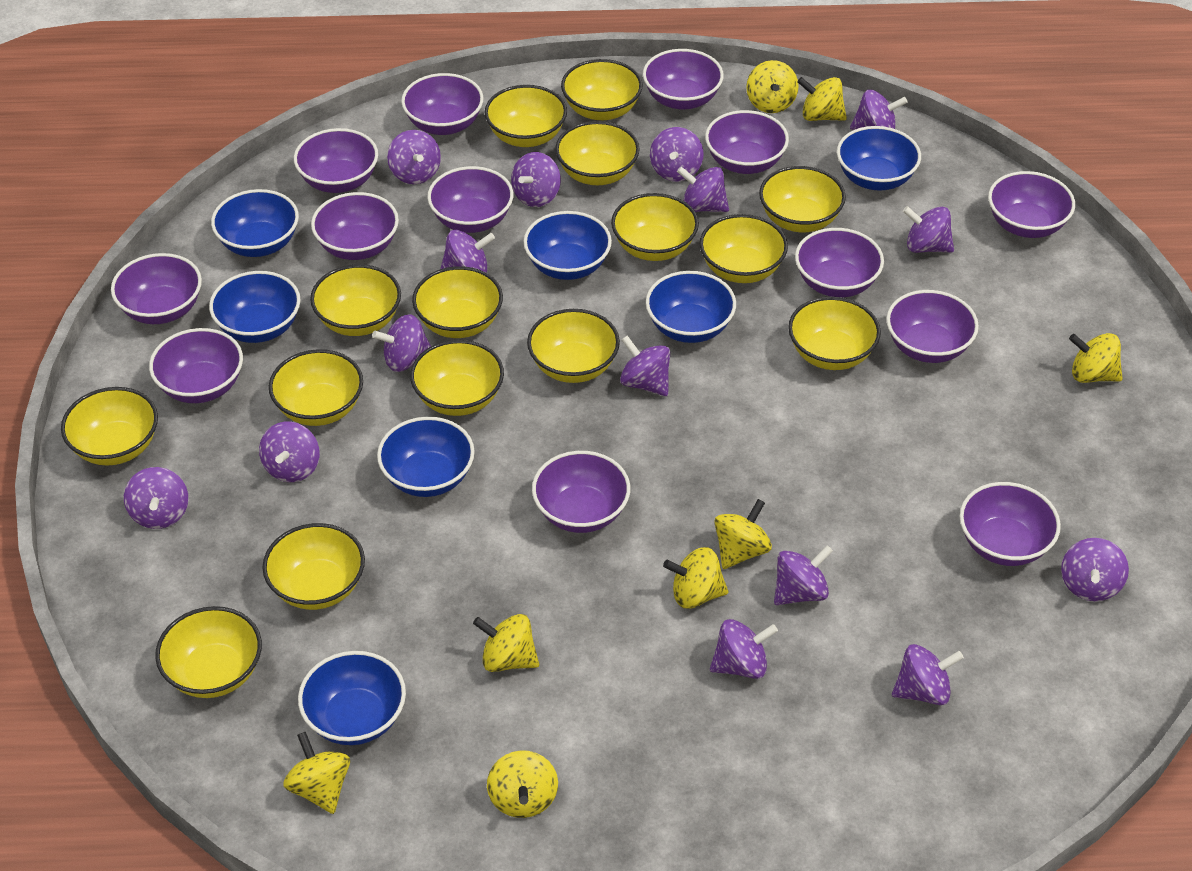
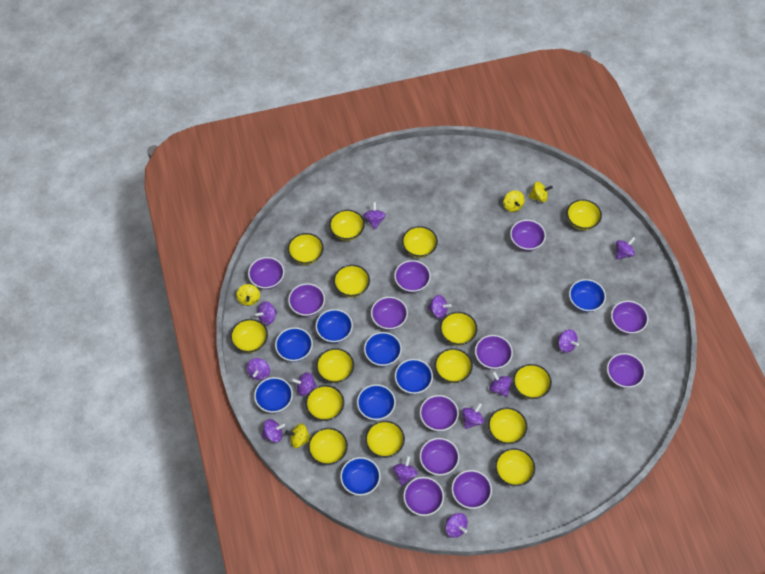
blue bowl: 7 -> 8
purple bowl: 13 -> 12
purple spinning top: 15 -> 12
yellow spinning top: 8 -> 4

